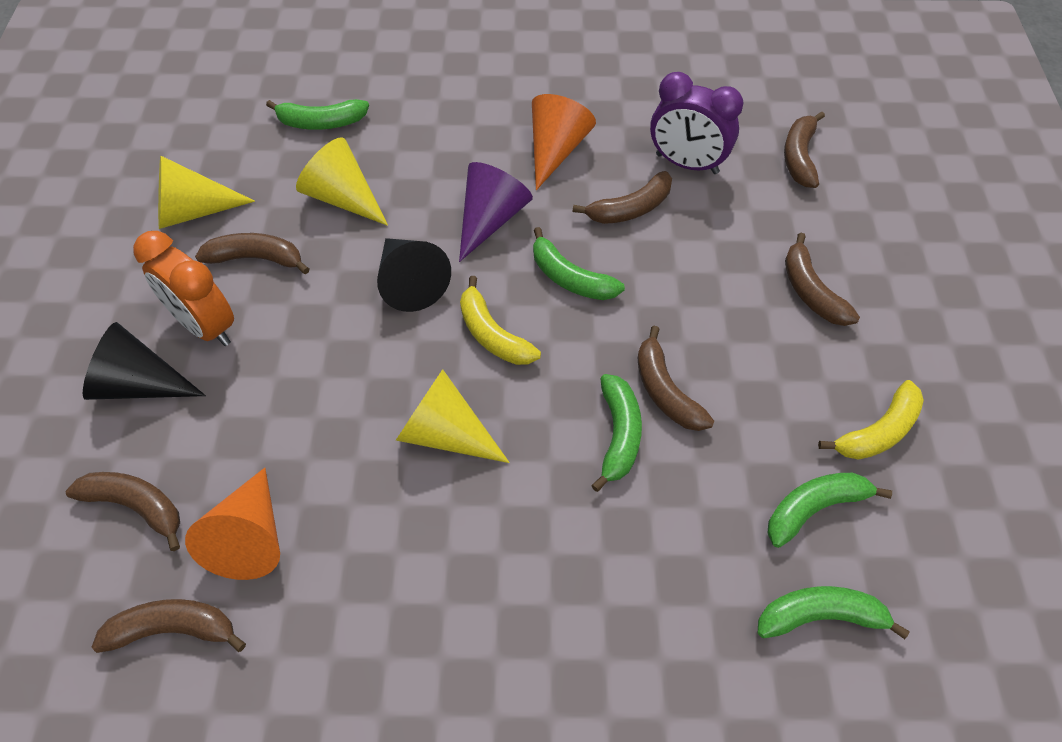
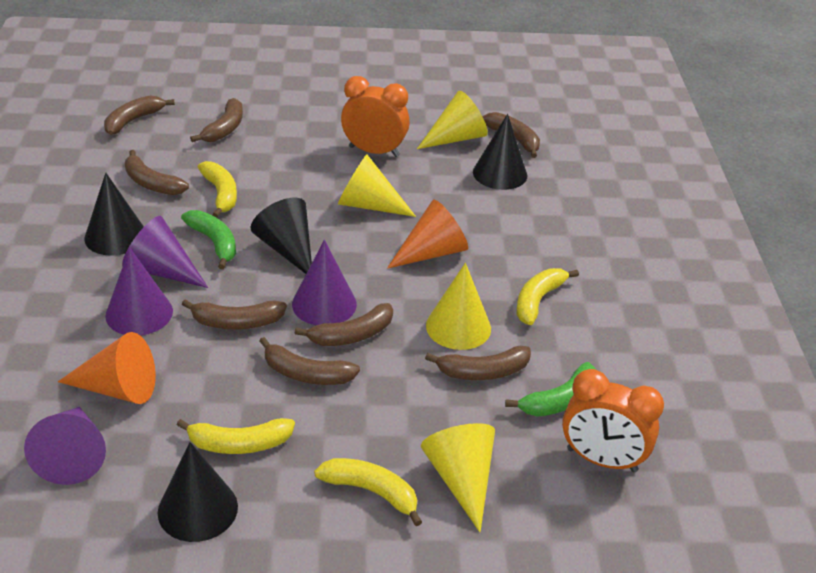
black cone: 2 -> 4
brown banana: 7 -> 8
green banana: 5 -> 2
orange clock: 1 -> 2
purple clock: 1 -> 0
purple cone: 1 -> 4
yellow banana: 2 -> 4
yellow cone: 3 -> 4

